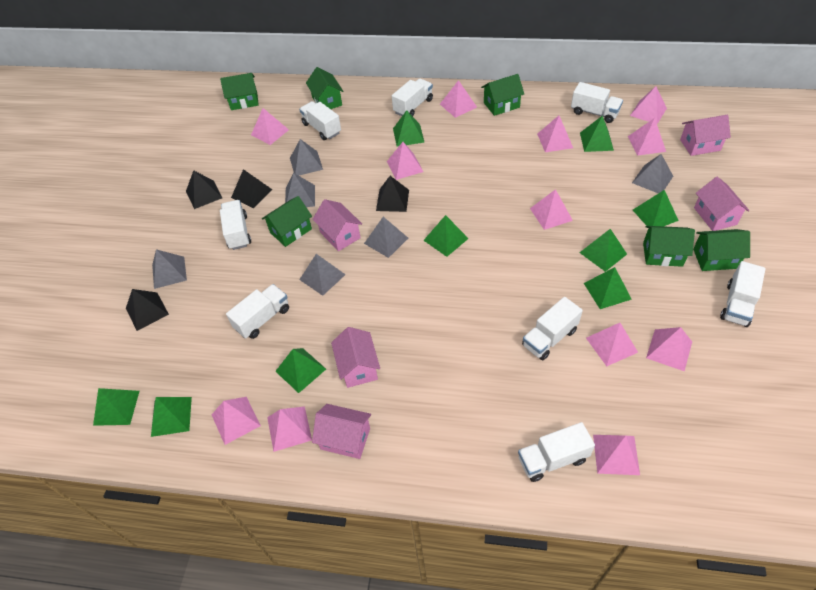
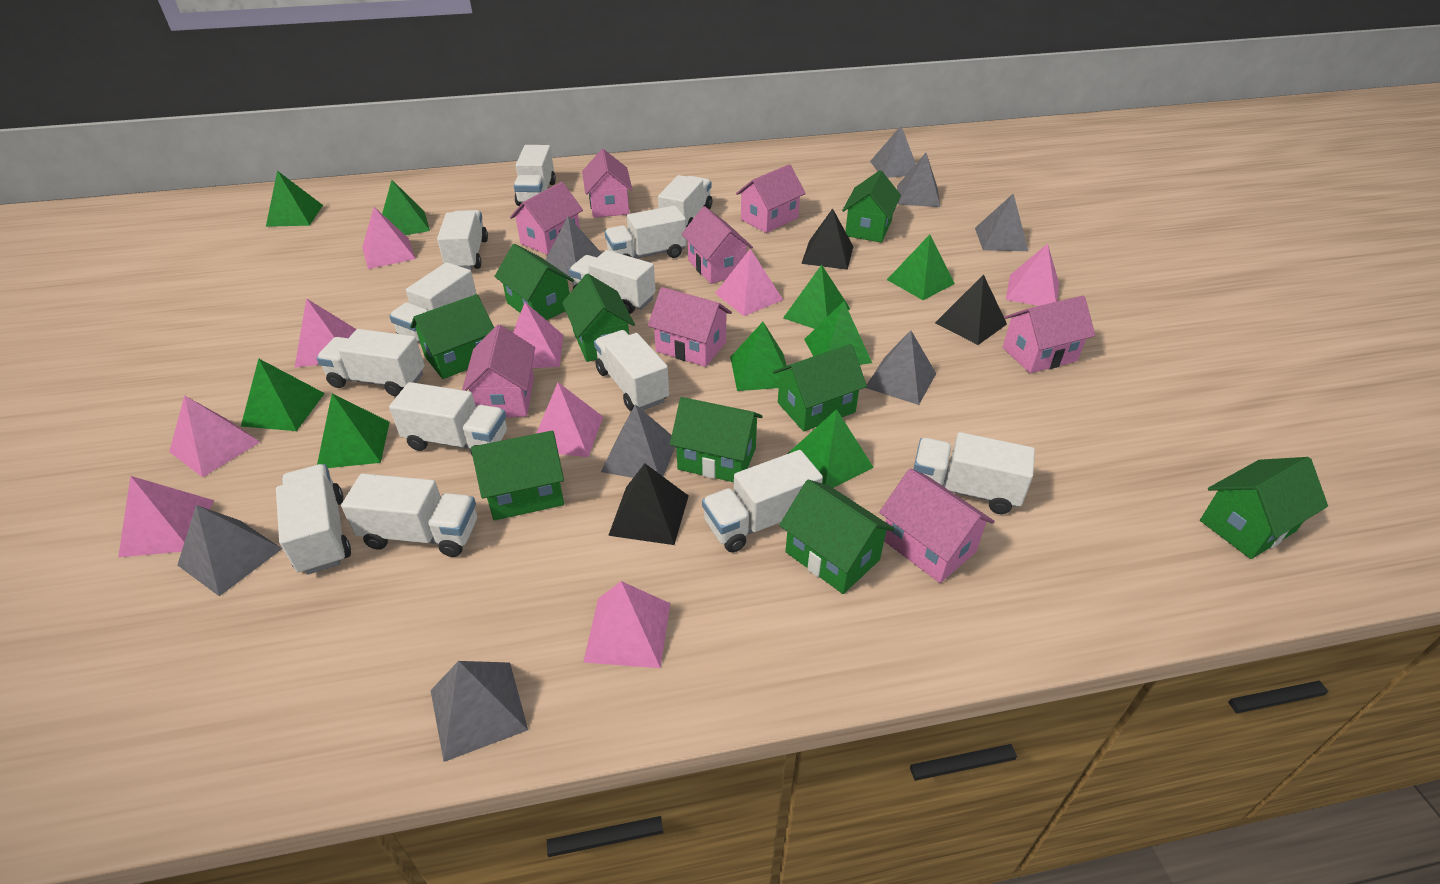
black pyramid: 4 -> 3
green house: 6 -> 9
grey pyramid: 6 -> 8
pink house: 5 -> 8
pink pyramid: 12 -> 9
white truck: 8 -> 13

